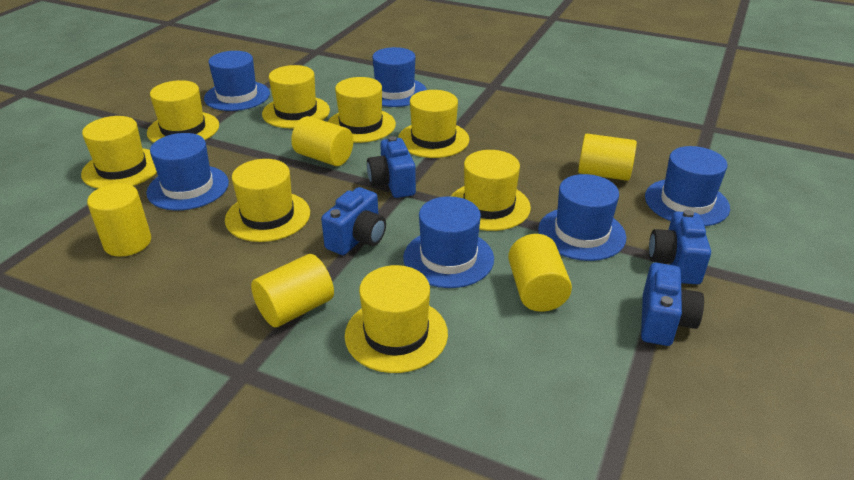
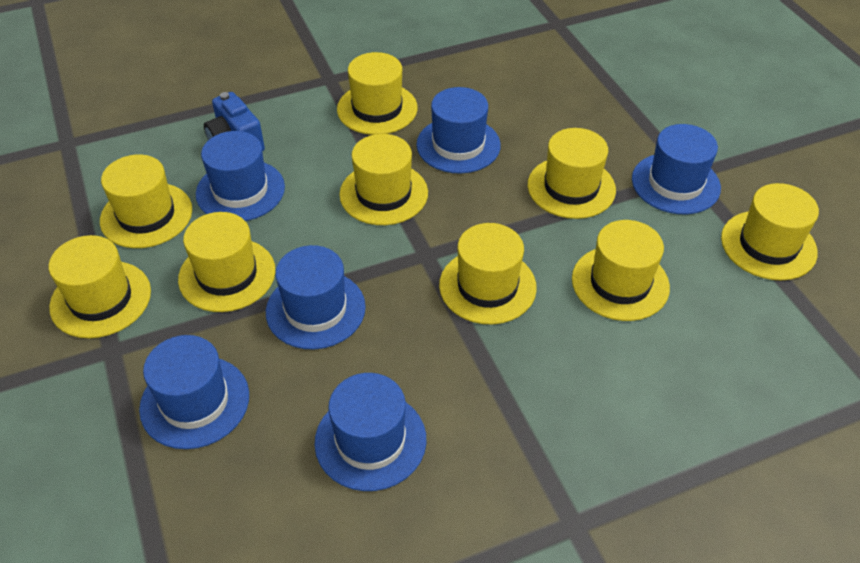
blue camera: 4 -> 1
yellow cylinder: 5 -> 0
yellow hat: 8 -> 9

